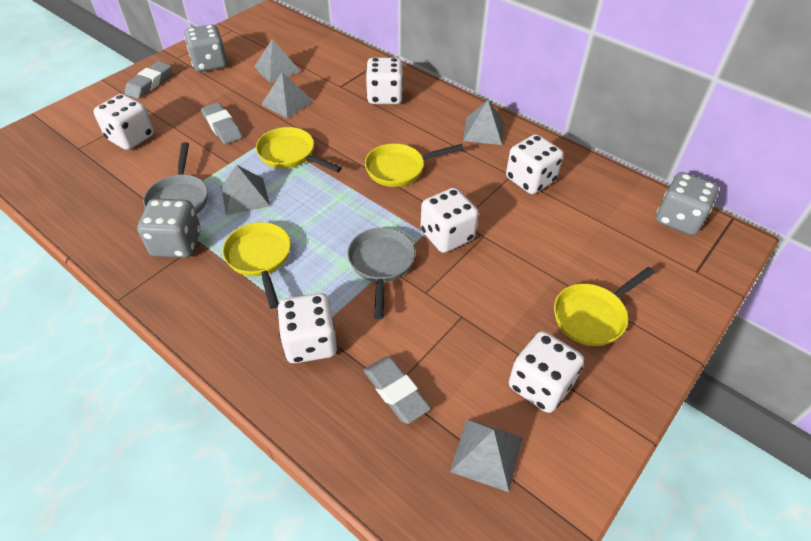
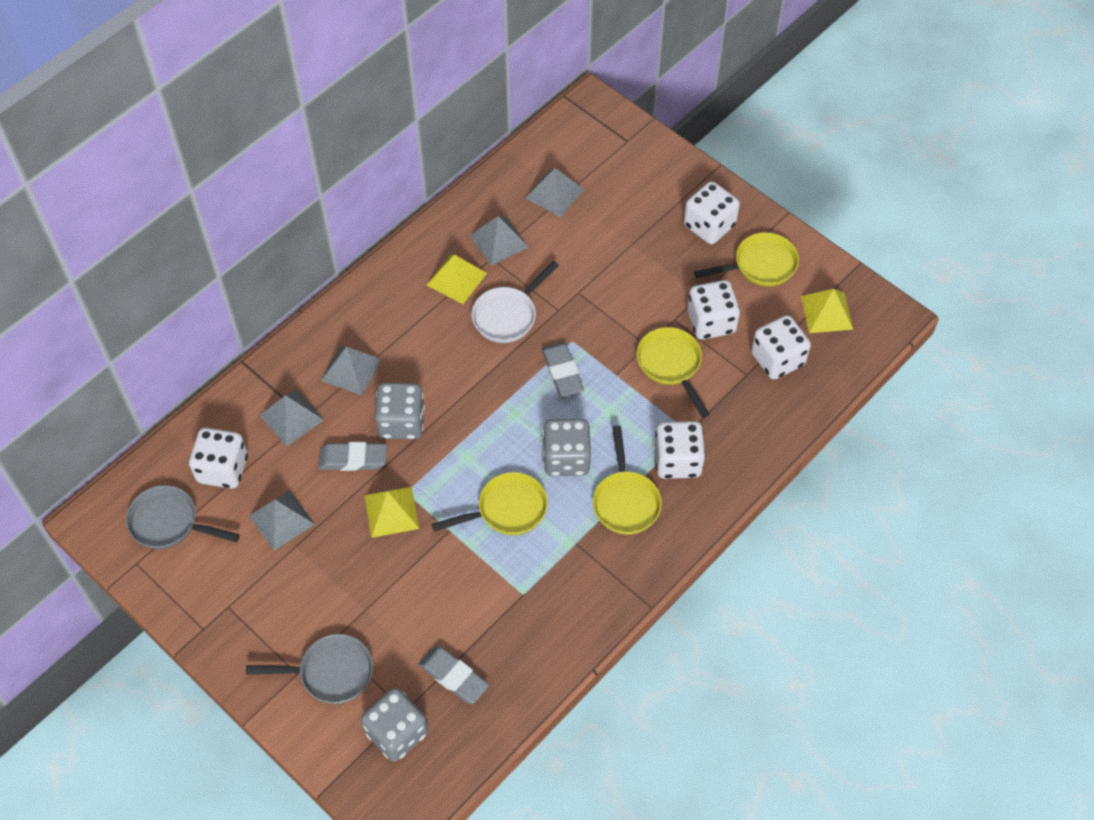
white dice: 6 -> 5
white pan: 0 -> 1
yellow pyramid: 0 -> 3

